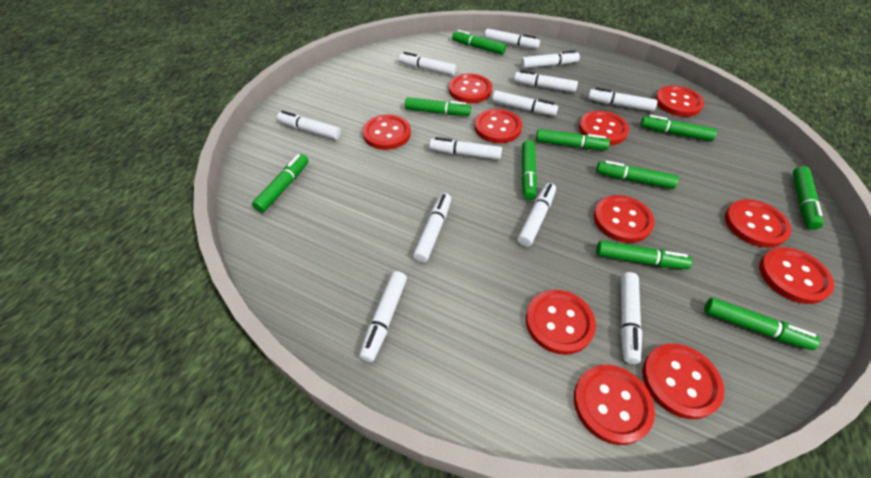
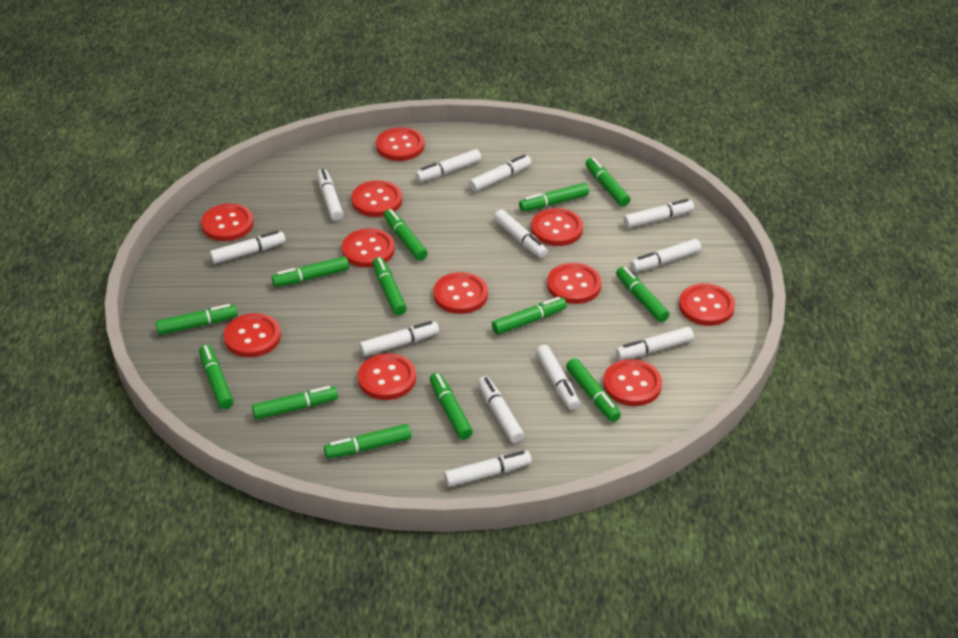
green marker: 10 -> 13

